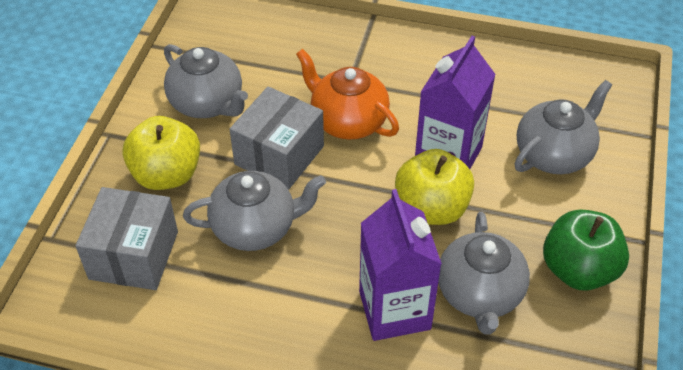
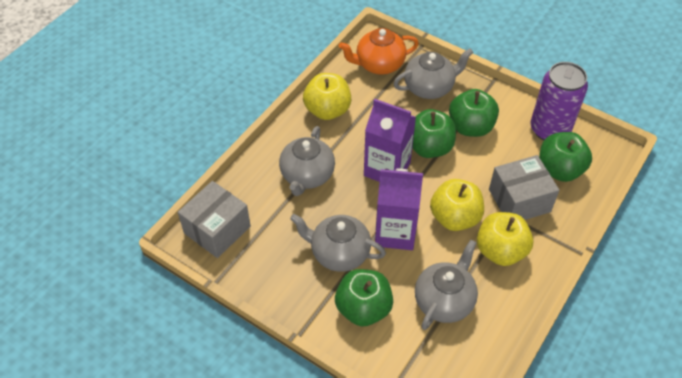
green apple: 1 -> 4
purple can: 0 -> 1
yellow apple: 2 -> 3

